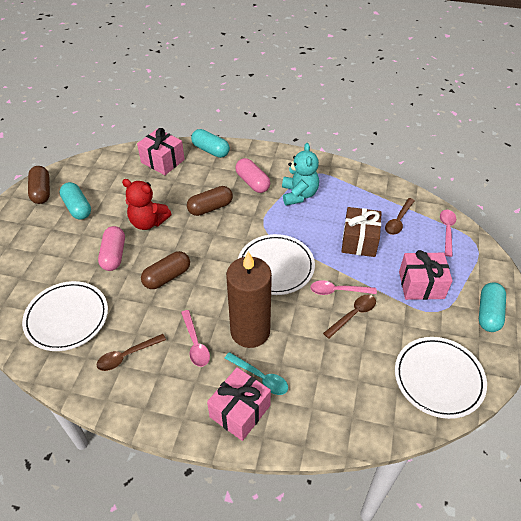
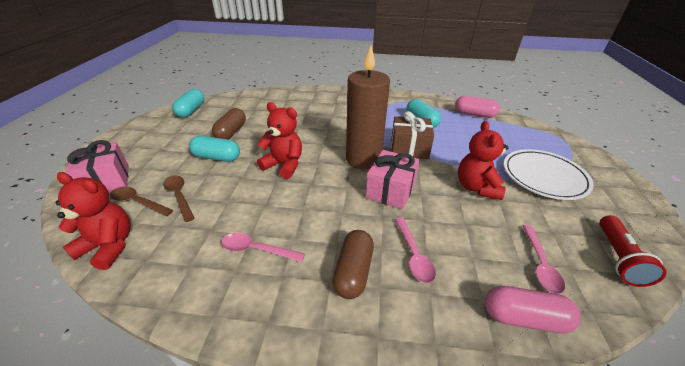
brown capsule: 3 -> 2
brown spoon: 3 -> 2
pink gift: 3 -> 2
red flashlight: 0 -> 1
red teddy bear: 1 -> 3
turquoise spoon: 1 -> 0
turquoise teddy bear: 1 -> 0
white plate: 3 -> 1

